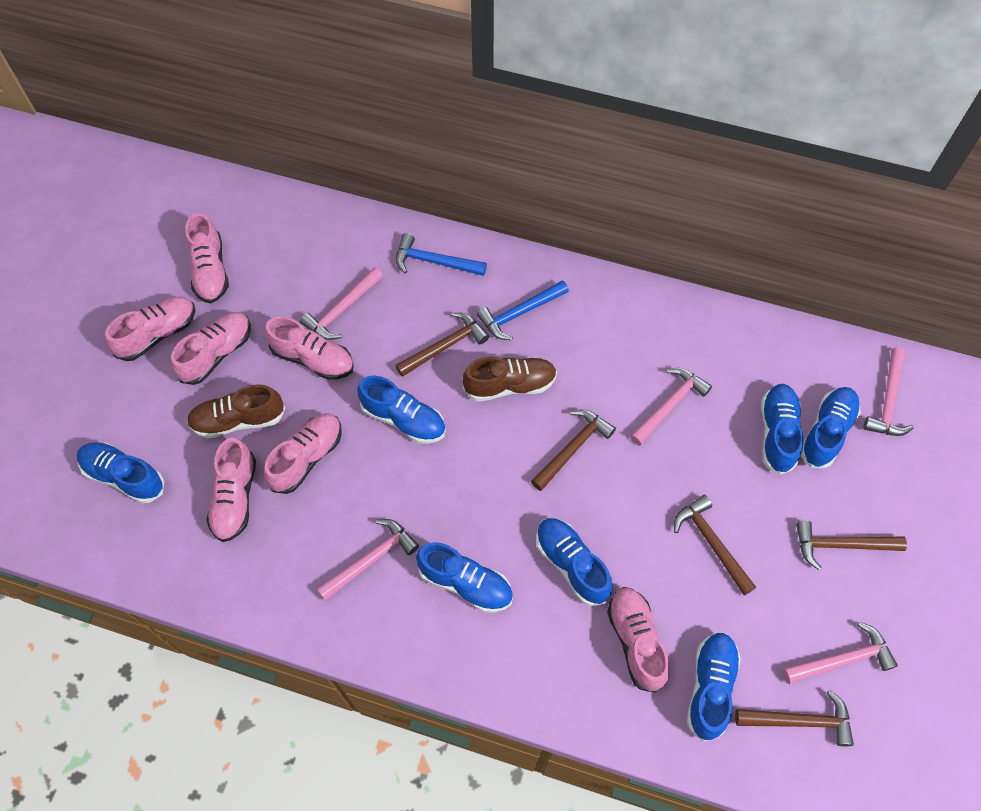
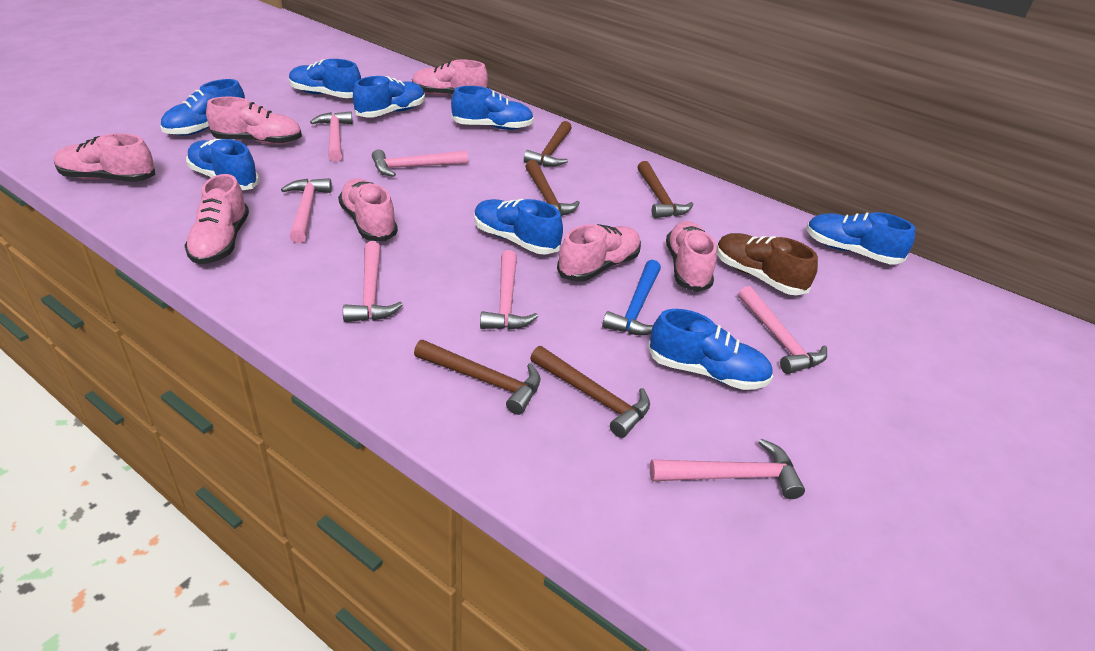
blue hammer: 2 -> 1
blue shoe: 7 -> 8
brown shoe: 2 -> 1
pink hammer: 5 -> 7

